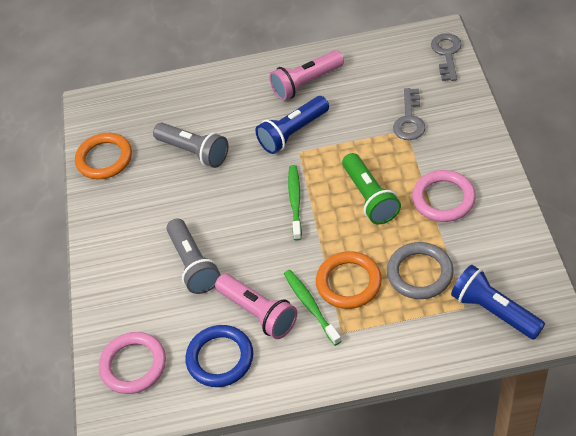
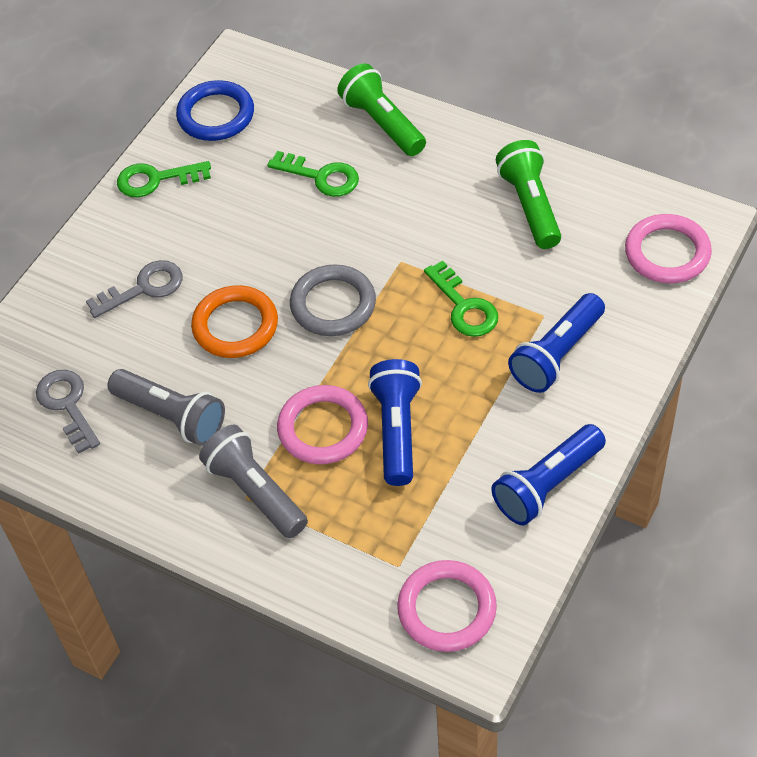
blue flashlight: 2 -> 3
green flashlight: 1 -> 2
green key: 0 -> 3
green toothbrush: 2 -> 0
orange ring: 2 -> 1
pink flashlight: 2 -> 0
pink ring: 2 -> 3

